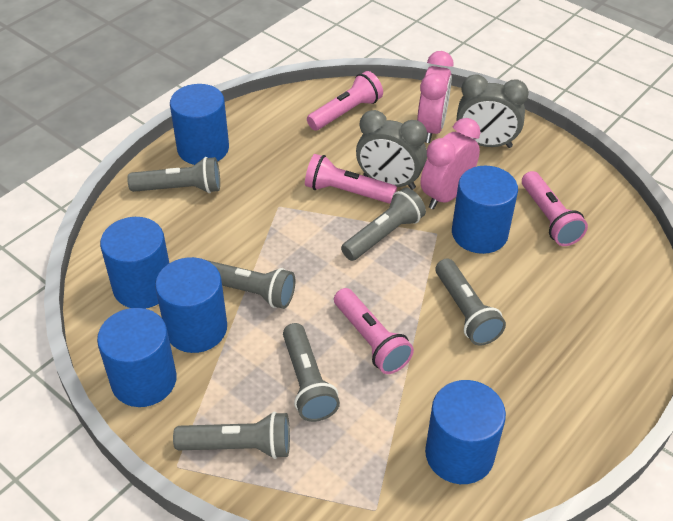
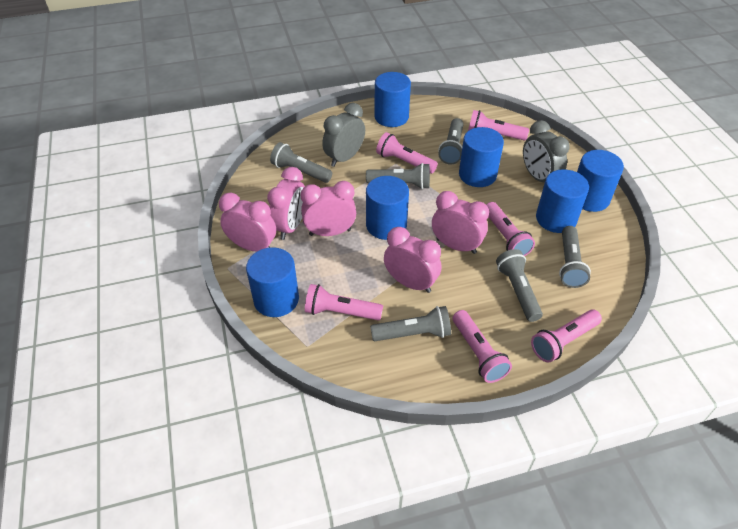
pink clock: 2 -> 5
pink flashlight: 4 -> 6

